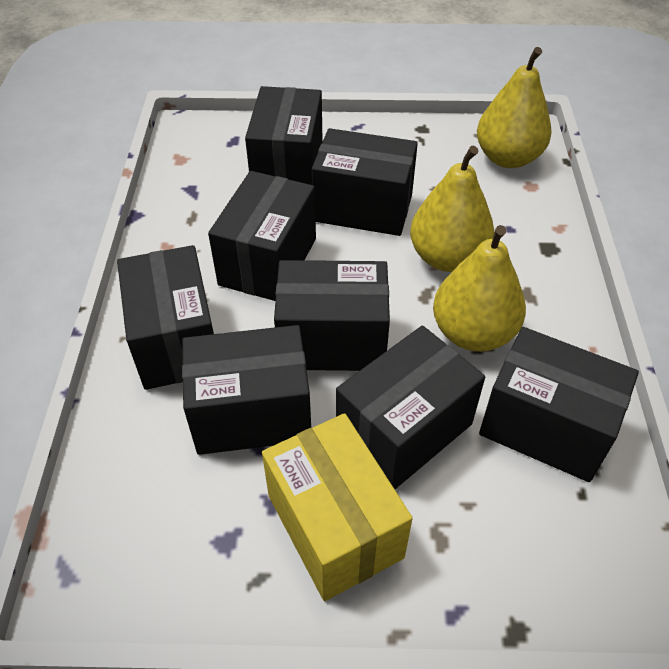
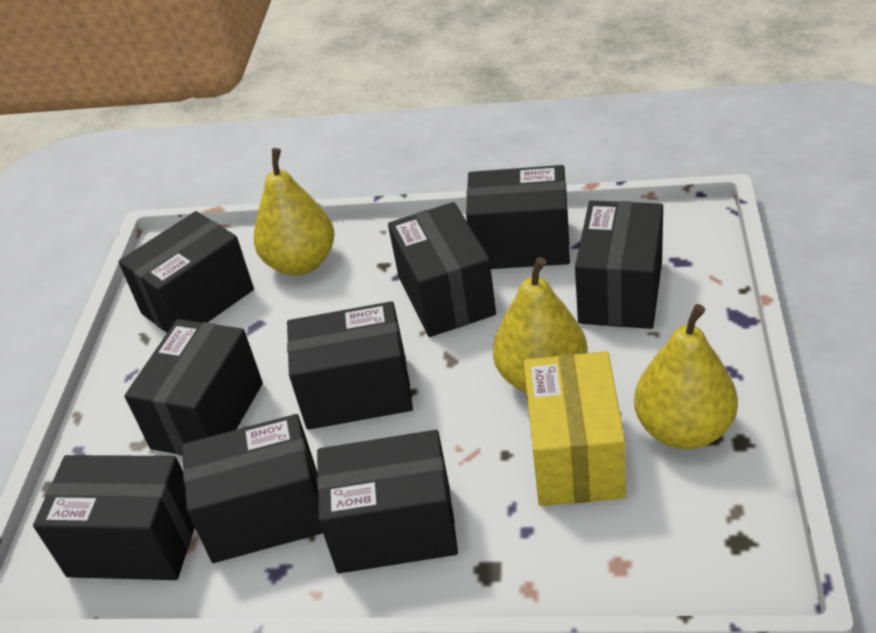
black box: 8 -> 9

